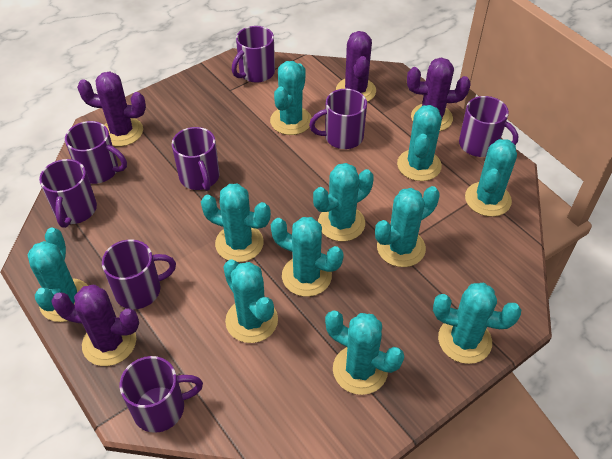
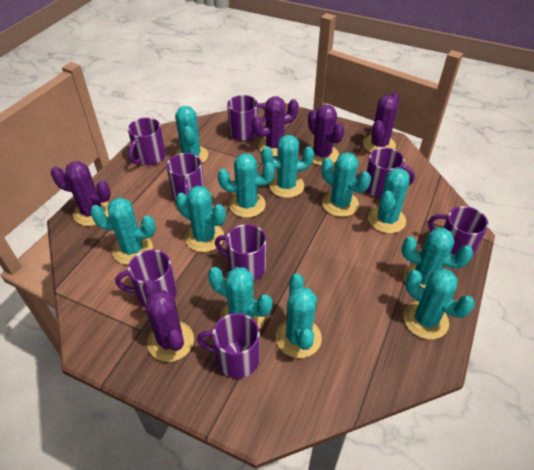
purple cactus: 4 -> 5

